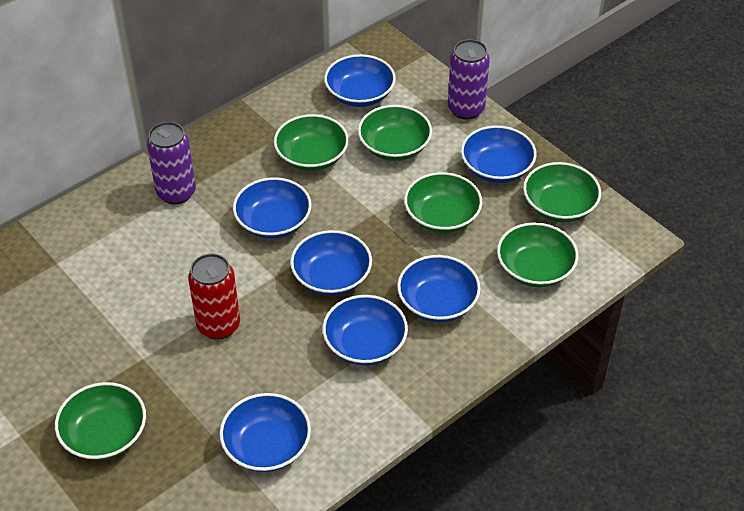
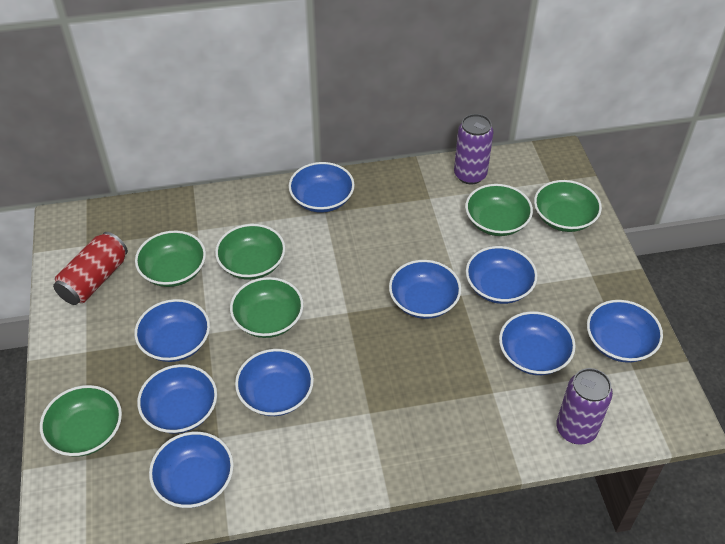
blue bowl: 7 -> 9

